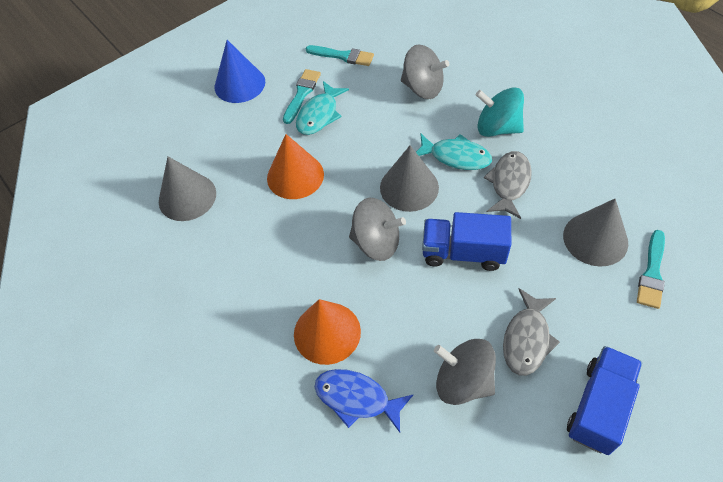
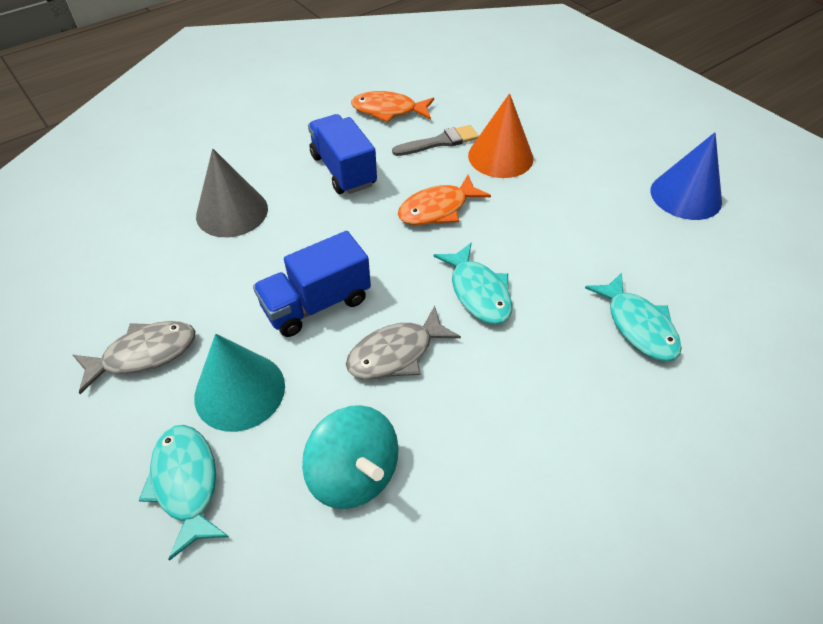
blue fish: 1 -> 0
grey brush: 0 -> 1
grey cone: 3 -> 1
grey spinning top: 3 -> 0
orange cone: 2 -> 1
orange fish: 0 -> 2
turquoise brush: 3 -> 0
turquoise cone: 0 -> 1
turquoise fish: 2 -> 3

